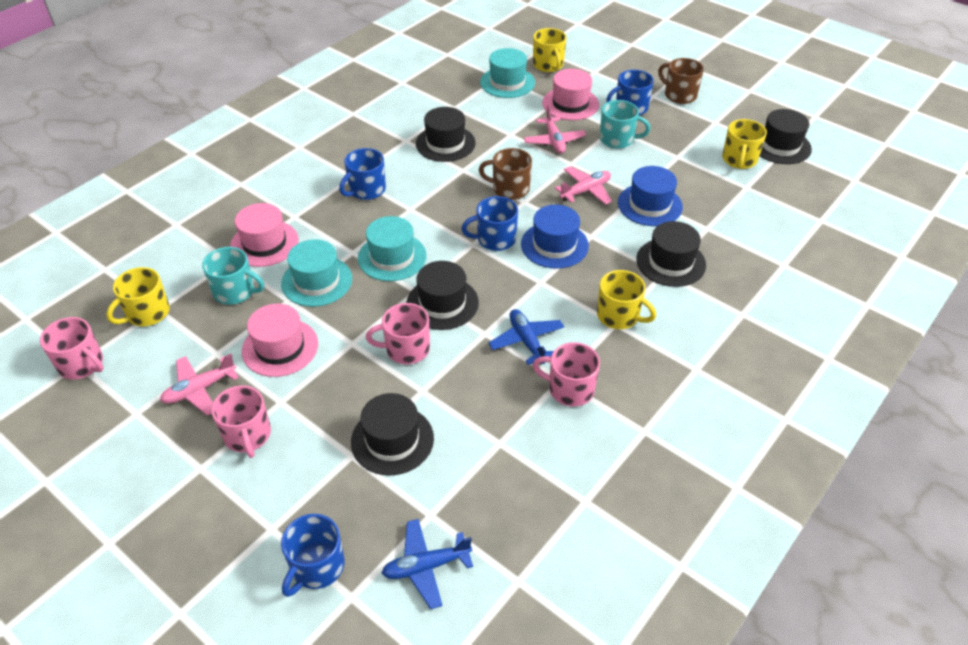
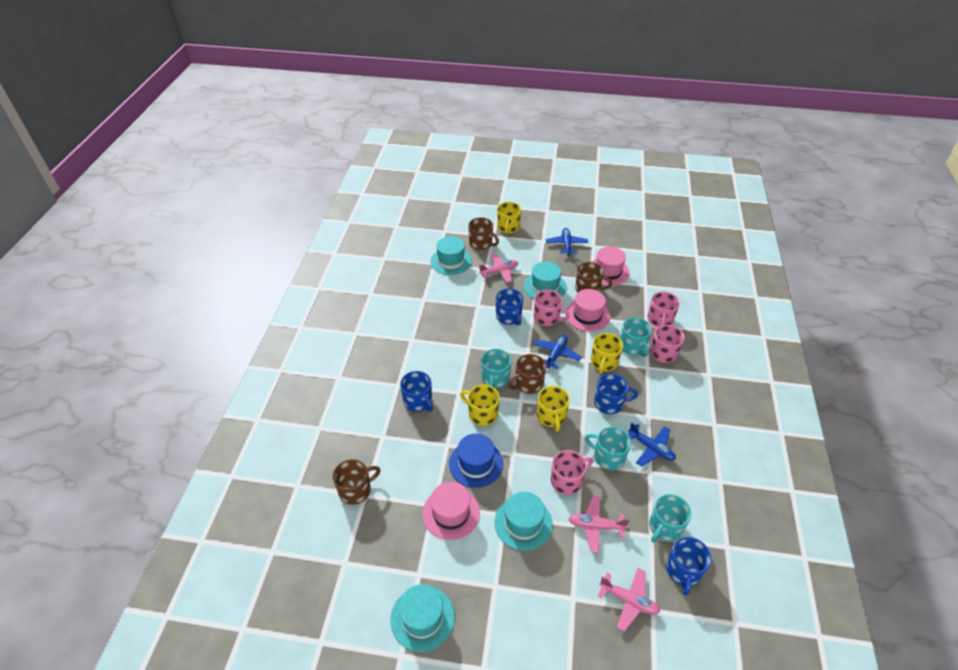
black hat: 5 -> 0
blue hat: 2 -> 1
blue plane: 2 -> 3
brown mug: 2 -> 4
turquoise hat: 3 -> 4
turquoise mug: 2 -> 4

